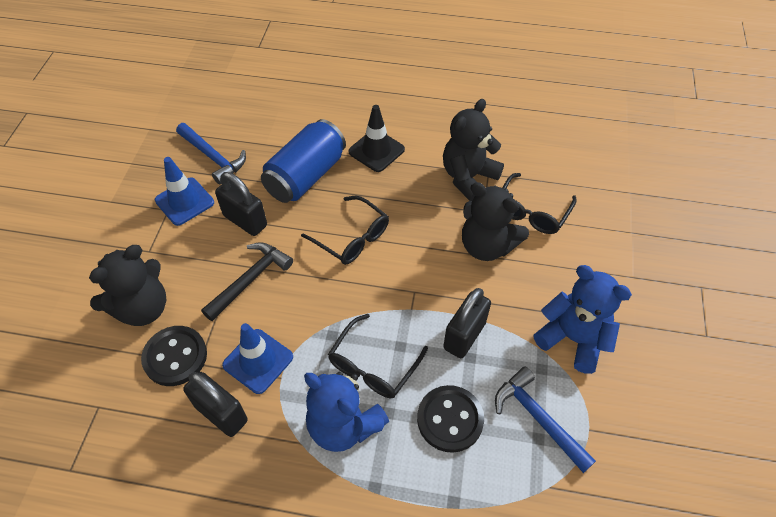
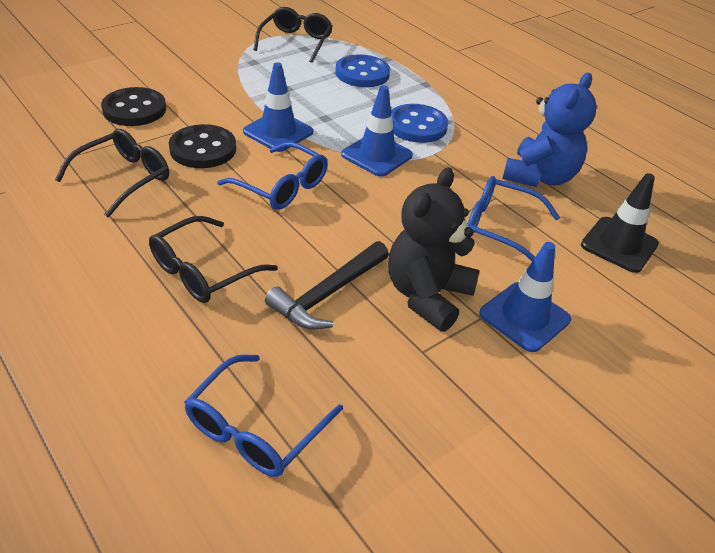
black padlock: 3 -> 0
black teddy bear: 3 -> 1
blue button: 0 -> 2
blue can: 1 -> 0
blue glasses: 0 -> 3
blue hammer: 2 -> 0
blue teddy bear: 2 -> 1
blue traffic cone: 2 -> 3

